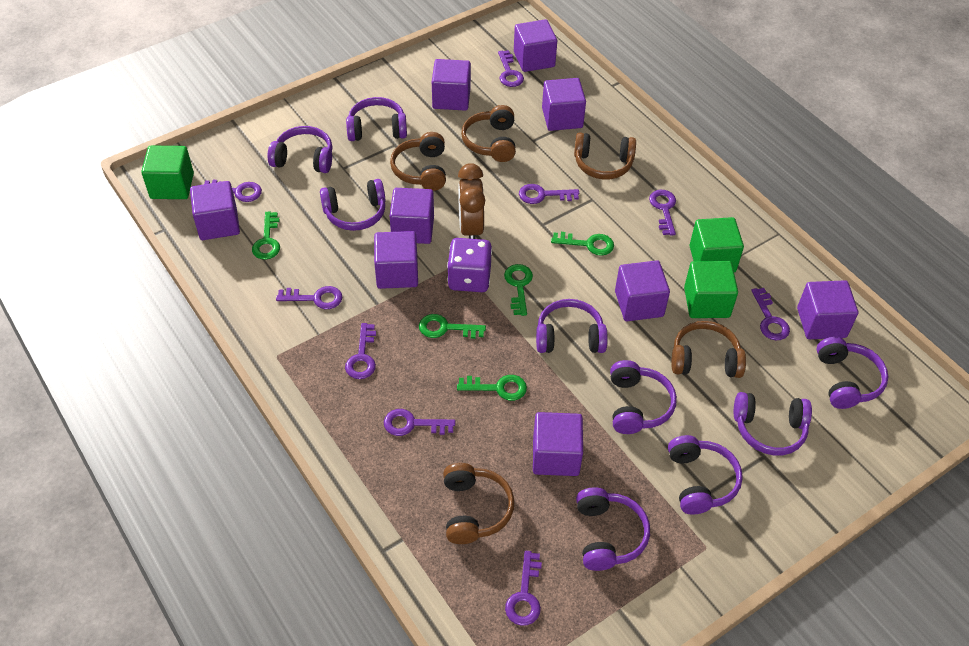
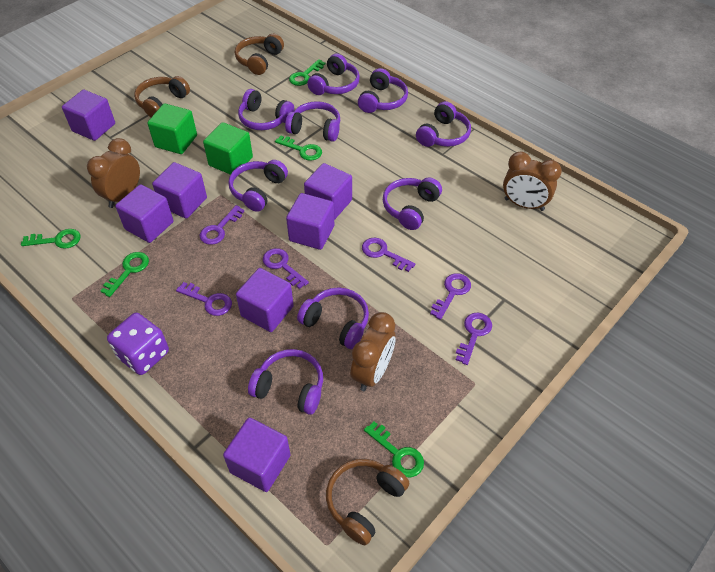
brown clock: 1 -> 3
brown headphones: 5 -> 3
green cube: 3 -> 2
purple cube: 9 -> 7
purple key: 9 -> 6

